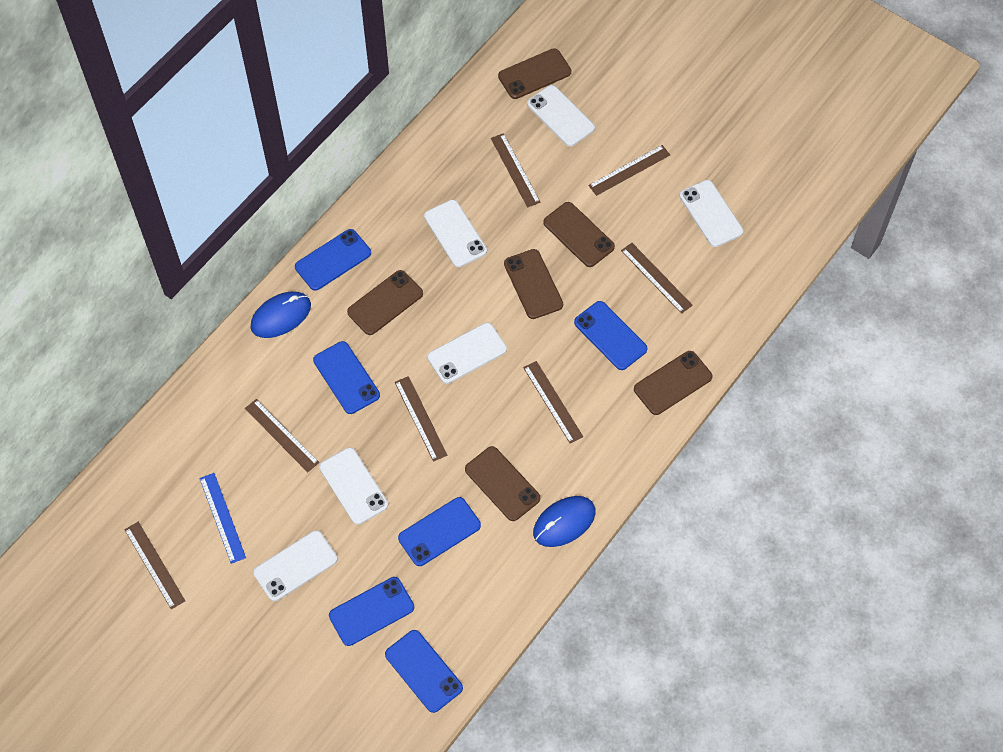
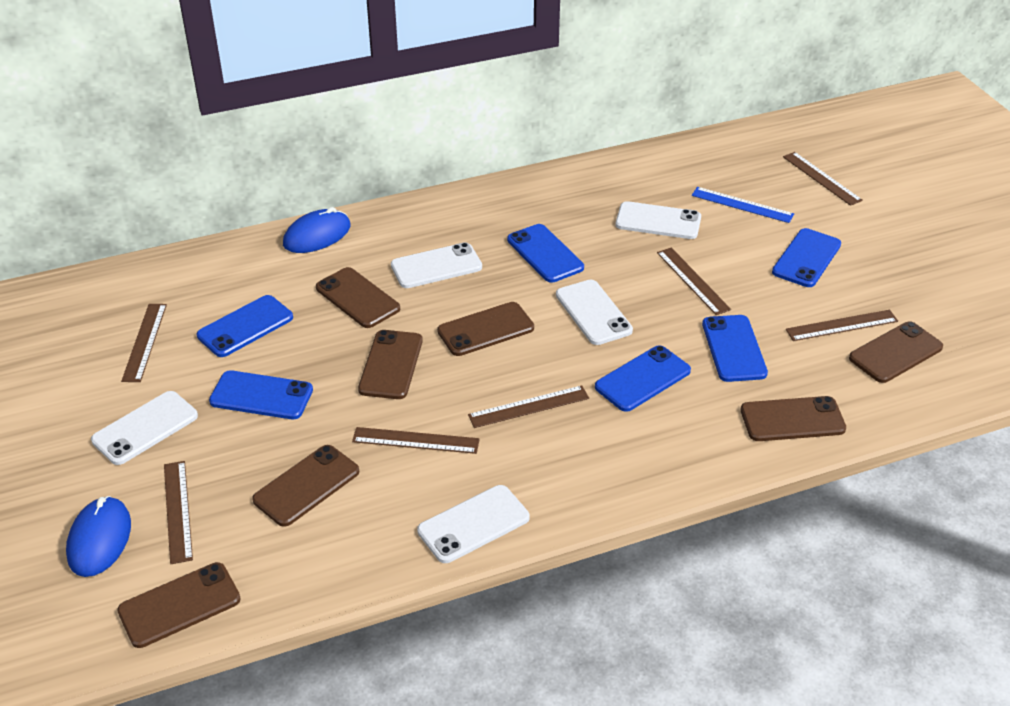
brown phone: 6 -> 7
white phone: 6 -> 5

